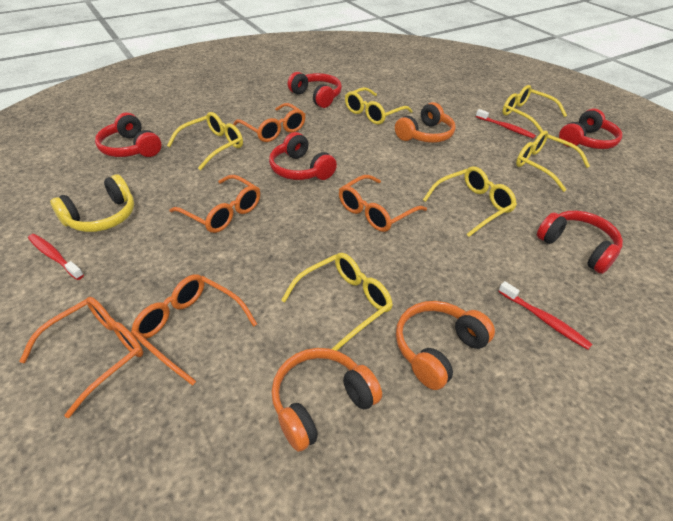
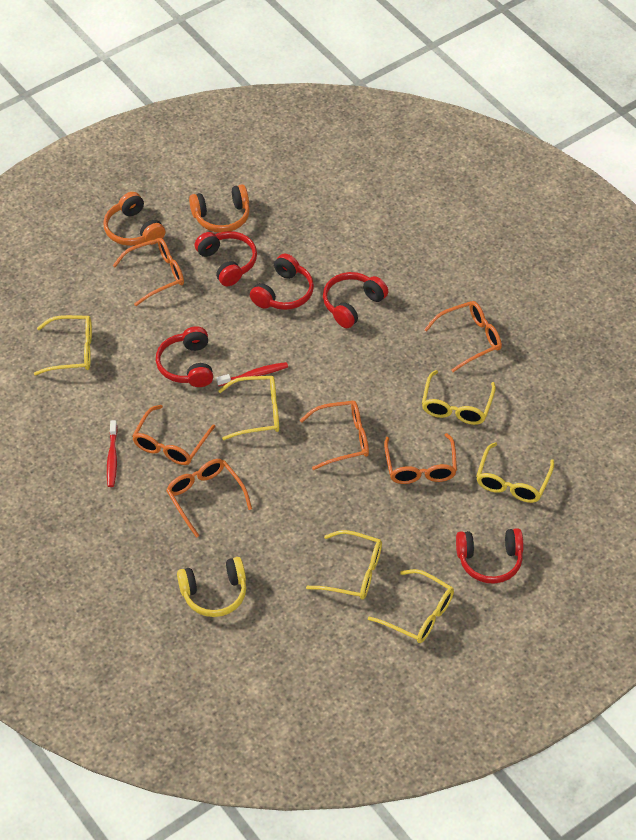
orange glasses: 5 -> 6
orange headphones: 3 -> 2
red toothbrush: 3 -> 2

